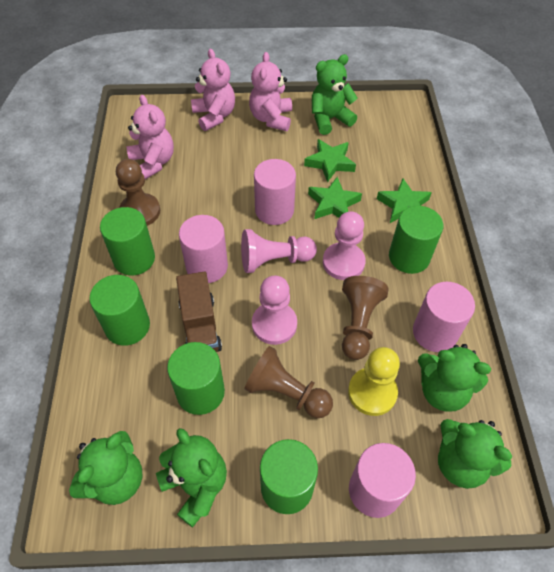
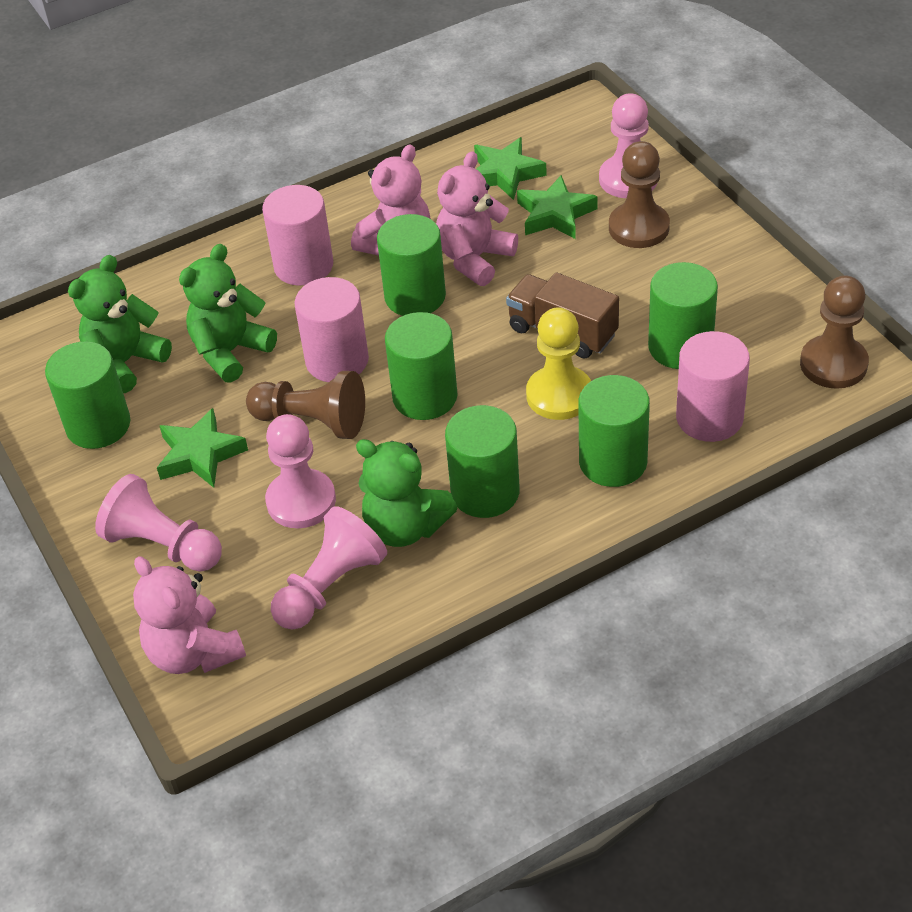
green cylinder: 5 -> 6
green teddy bear: 5 -> 3
pink cylinder: 4 -> 3
pink pawn: 3 -> 4

